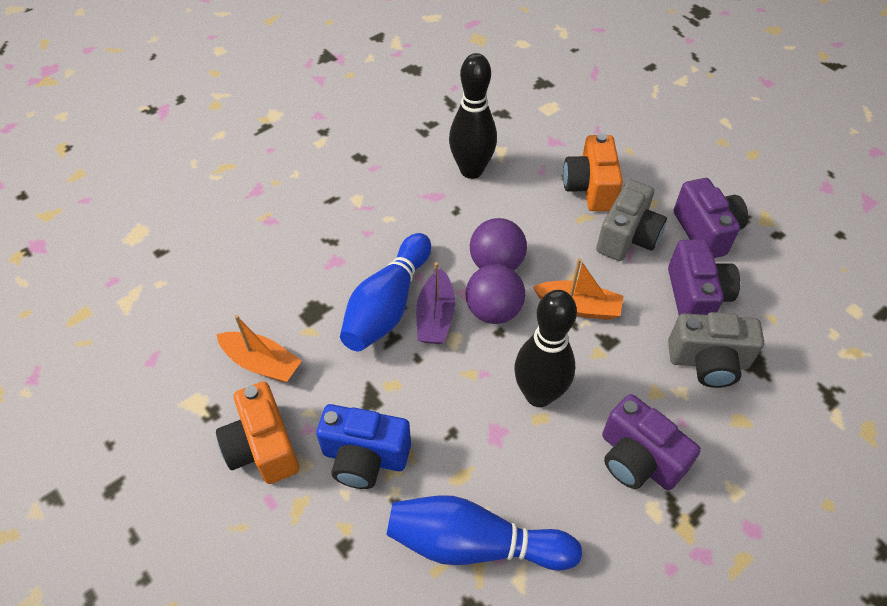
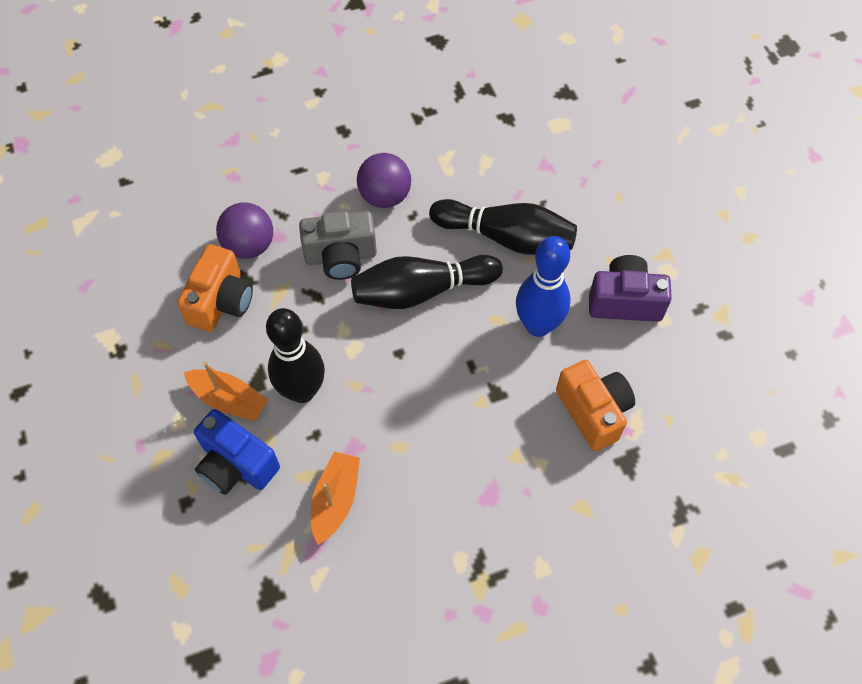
black bowling pin: 2 -> 3
blue bowling pin: 2 -> 1
grey camera: 2 -> 1
purple boat: 1 -> 0
purple camera: 3 -> 1

